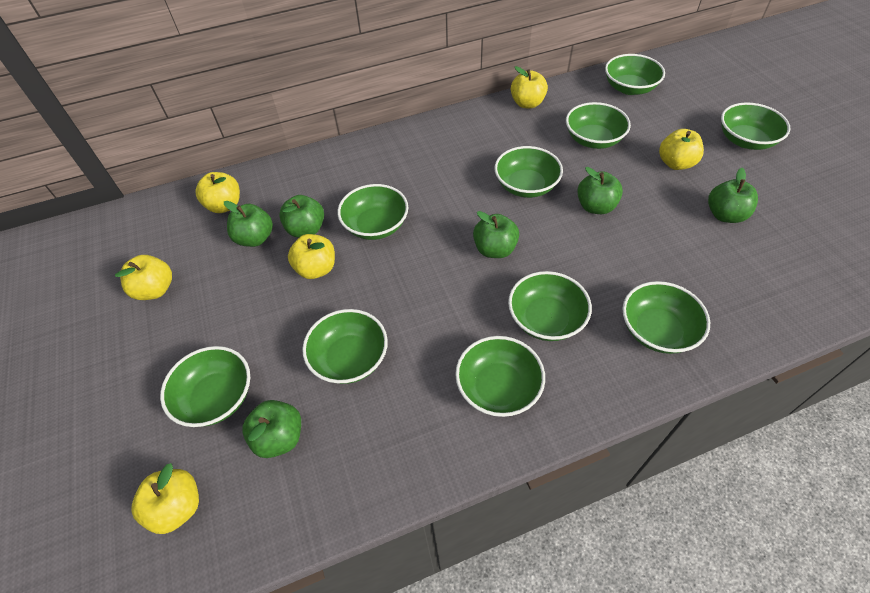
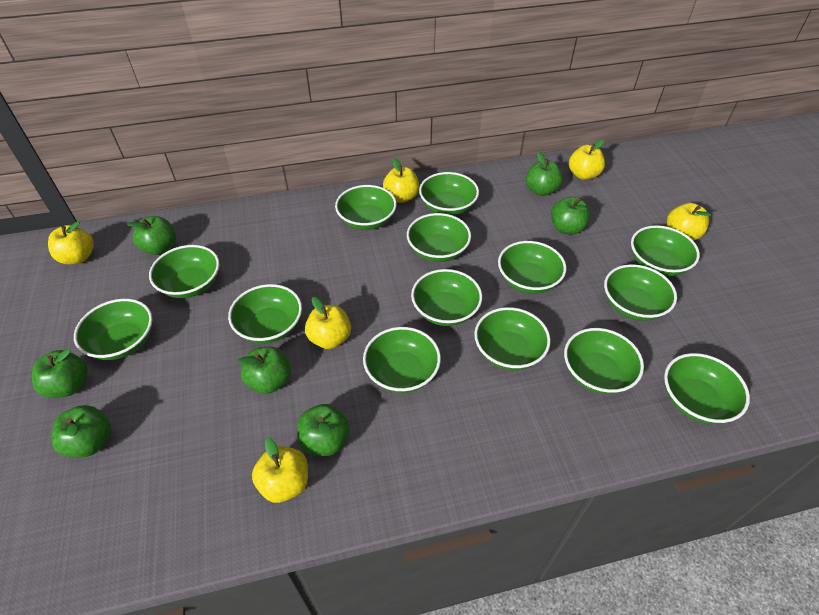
green apple: 6 -> 7
green bowl: 10 -> 14

